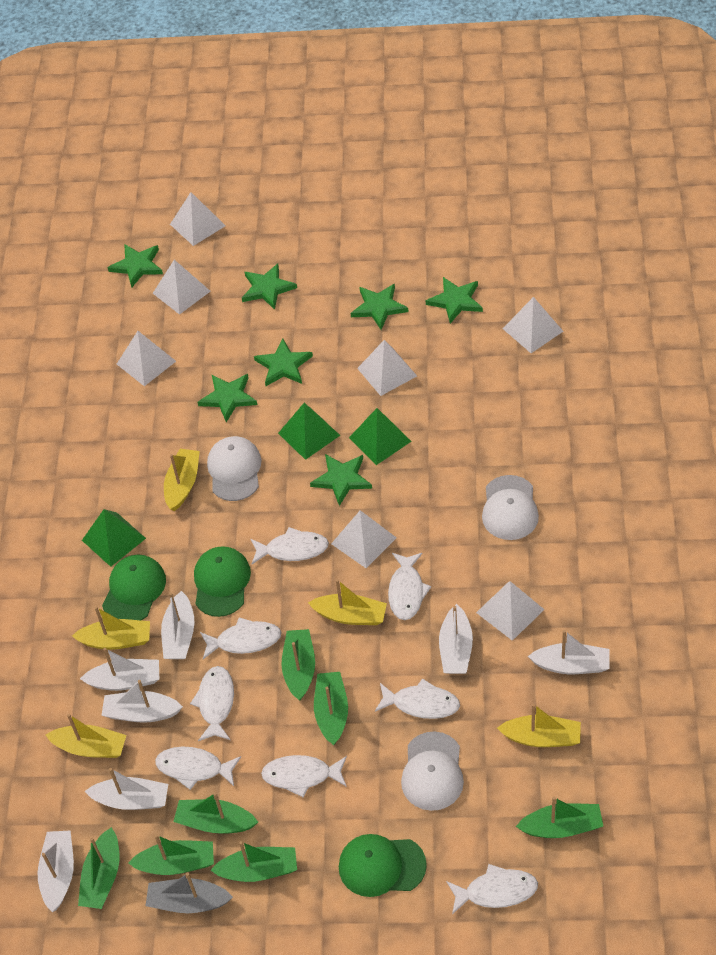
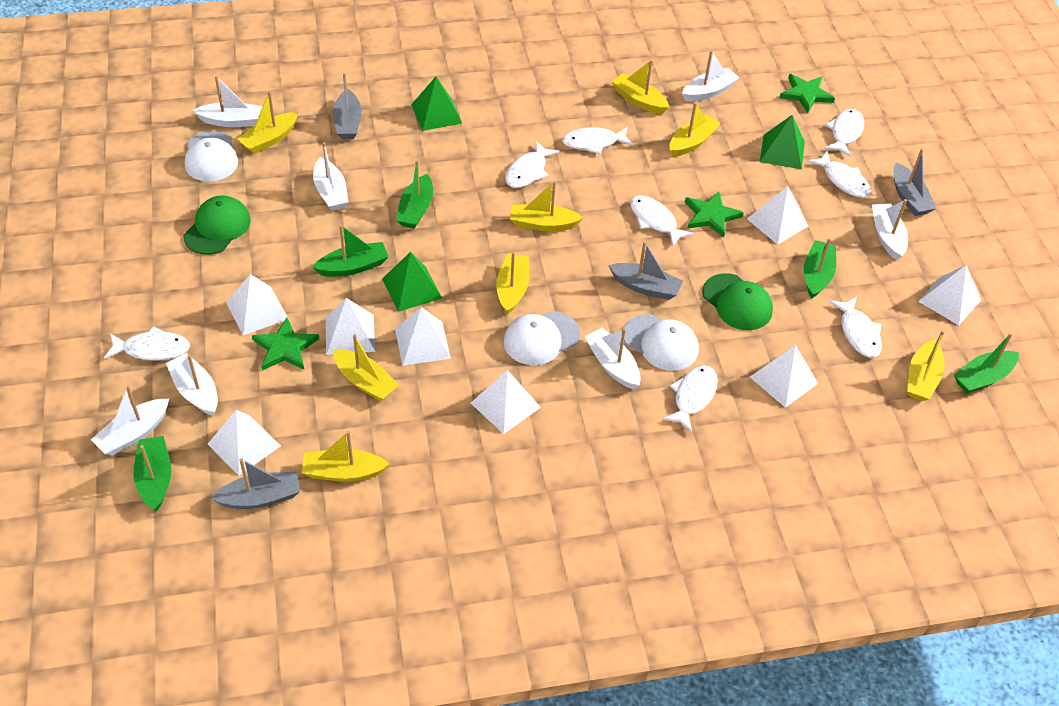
green boat: 7 -> 5
green cap: 3 -> 2
green star: 7 -> 3
grey boat: 1 -> 4
white pyramid: 7 -> 8
yellow boat: 5 -> 8

